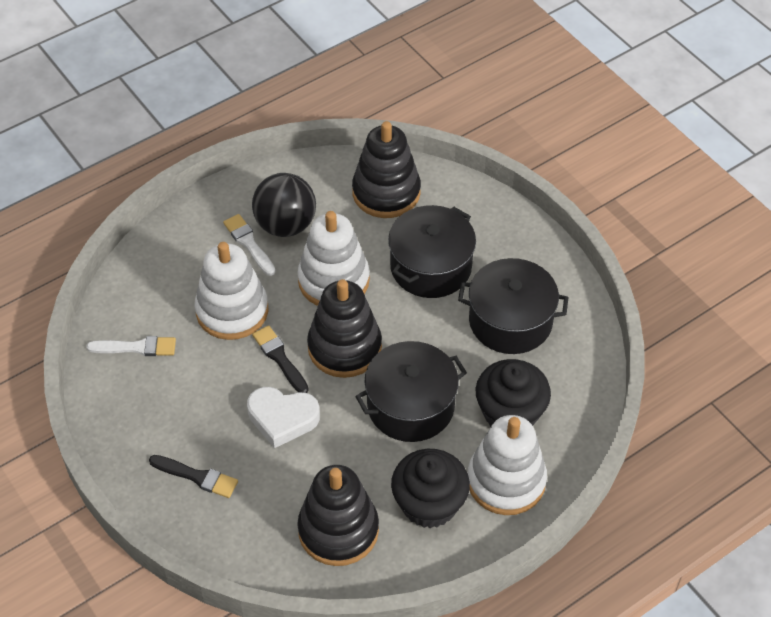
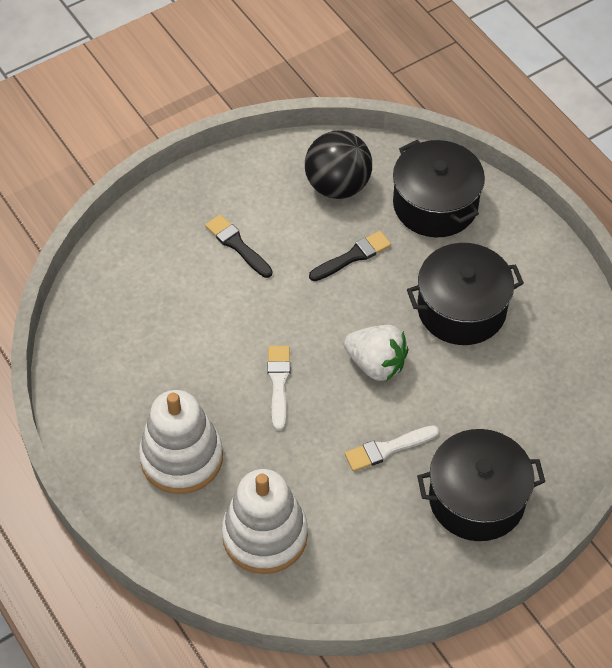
black cupcake: 2 -> 0
black stacking toy: 3 -> 0
white heart: 1 -> 0
white stacking toy: 3 -> 2
white strawberry: 0 -> 1

